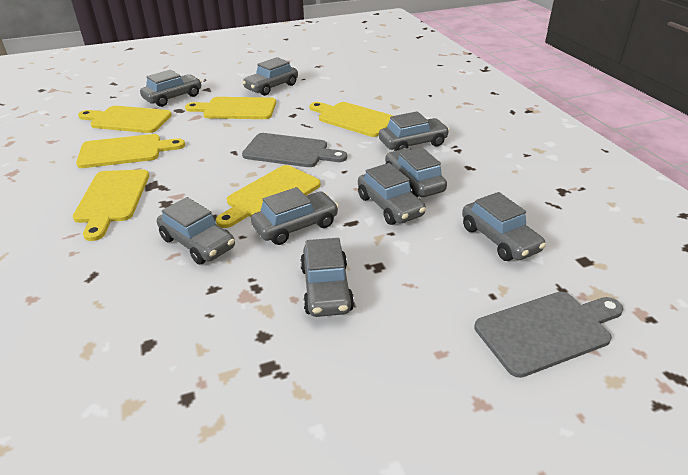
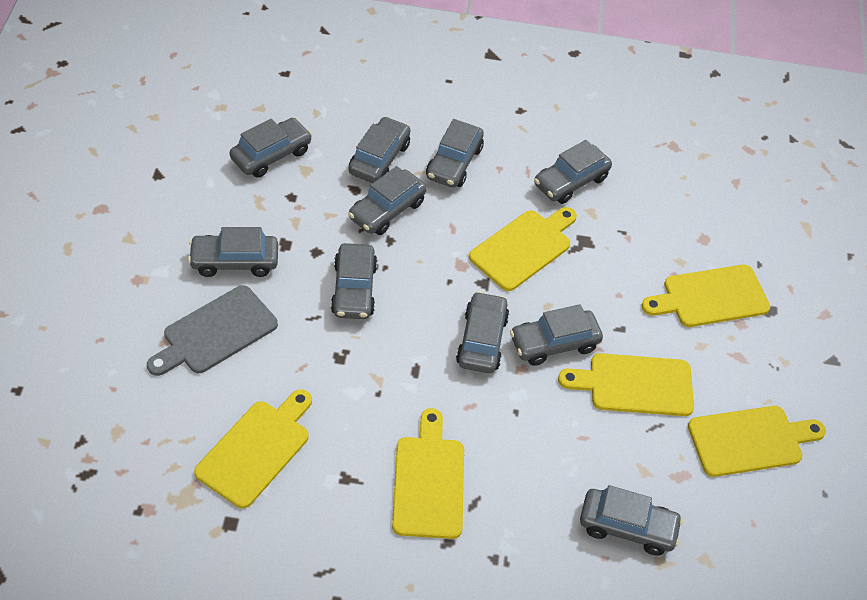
grey car: 9 -> 10
grey cutting board: 2 -> 1

